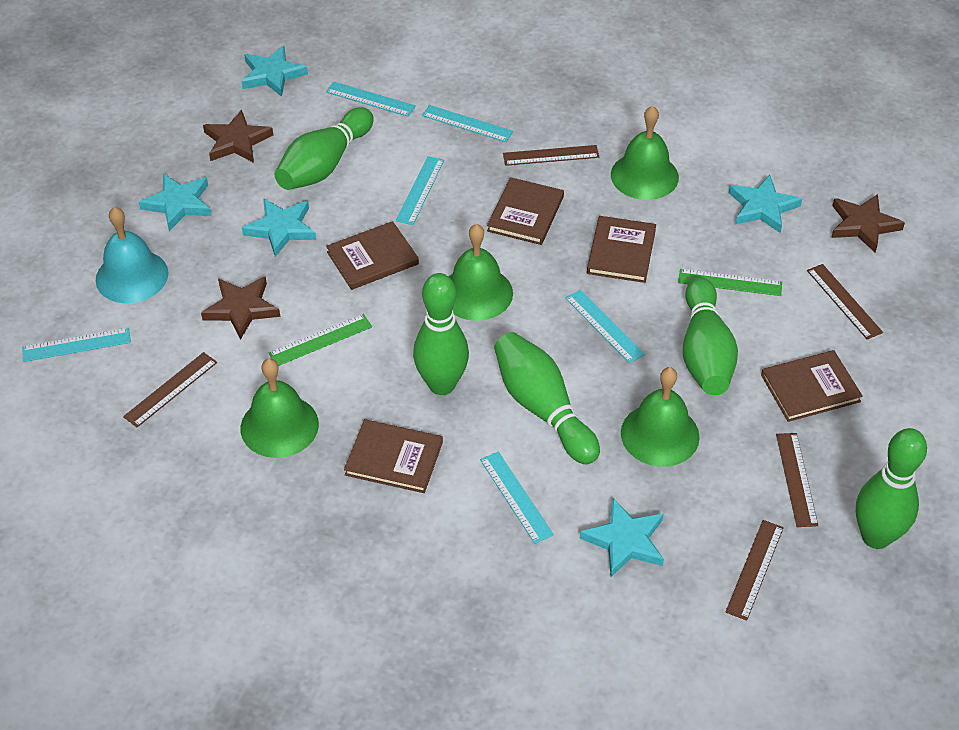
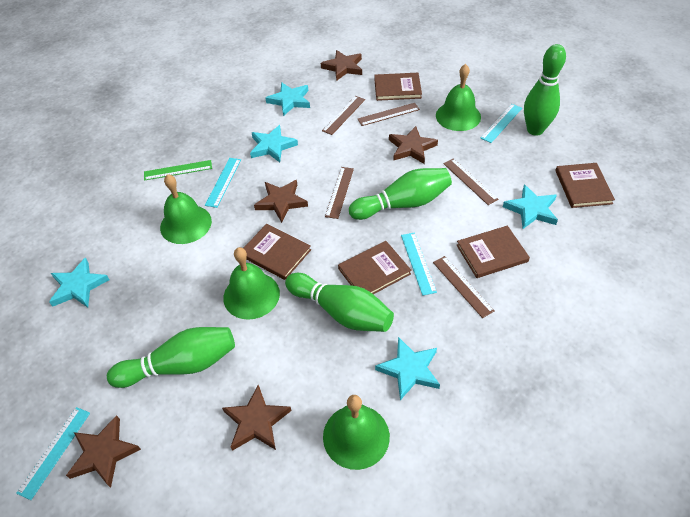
brown star: 3 -> 5
green bowling pin: 5 -> 4
green ruler: 2 -> 1
turquoise bell: 1 -> 0
turquoise ruler: 6 -> 4

